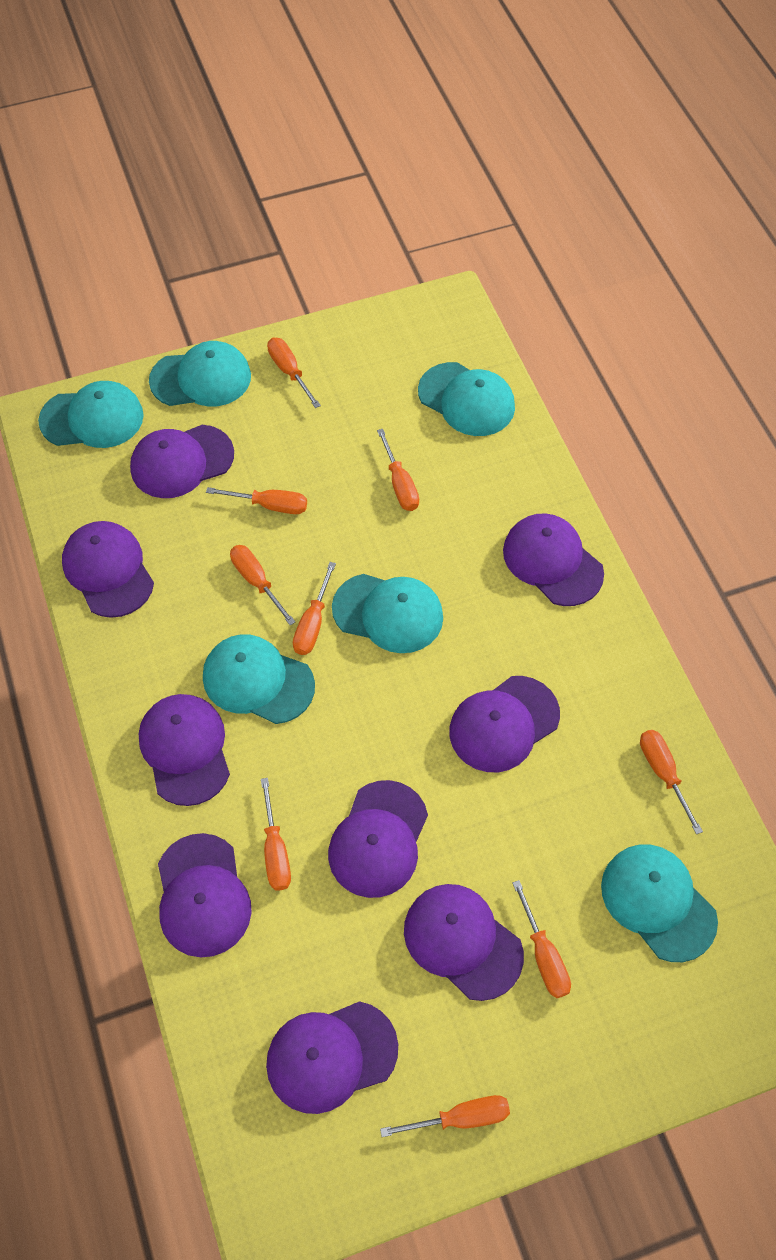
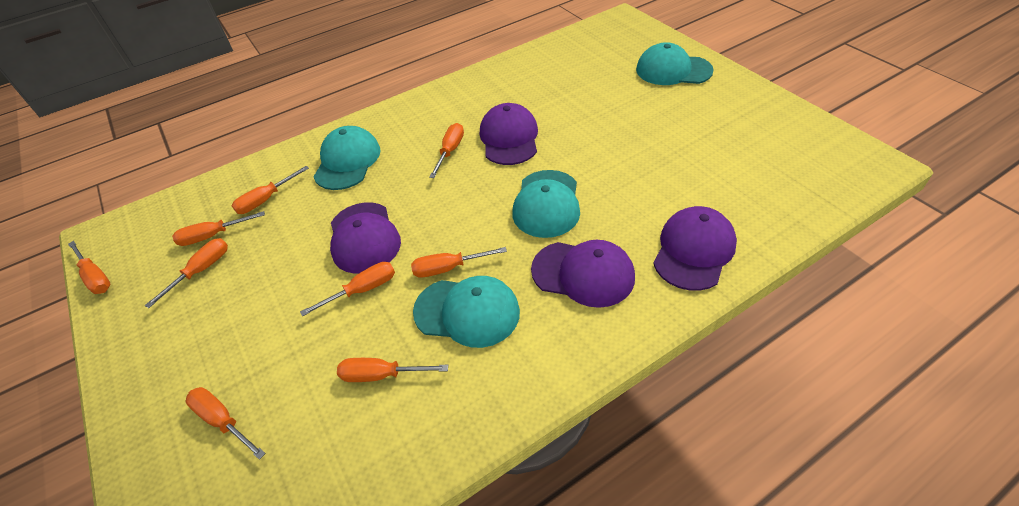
purple cap: 9 -> 4
turquoise cap: 6 -> 4

